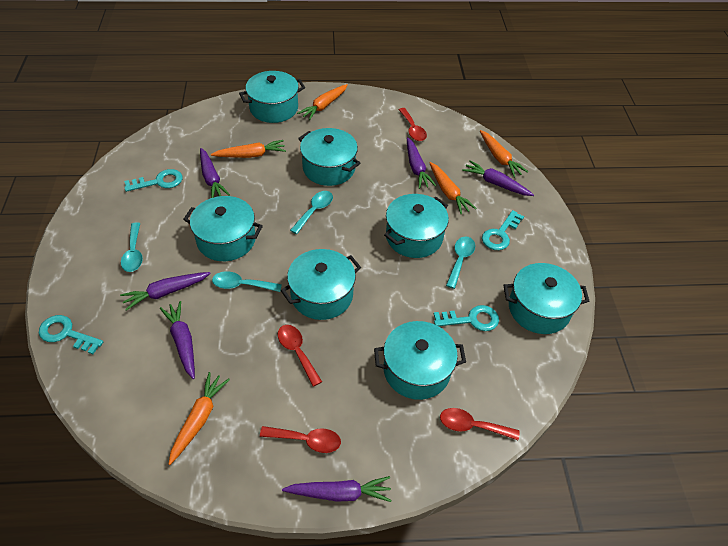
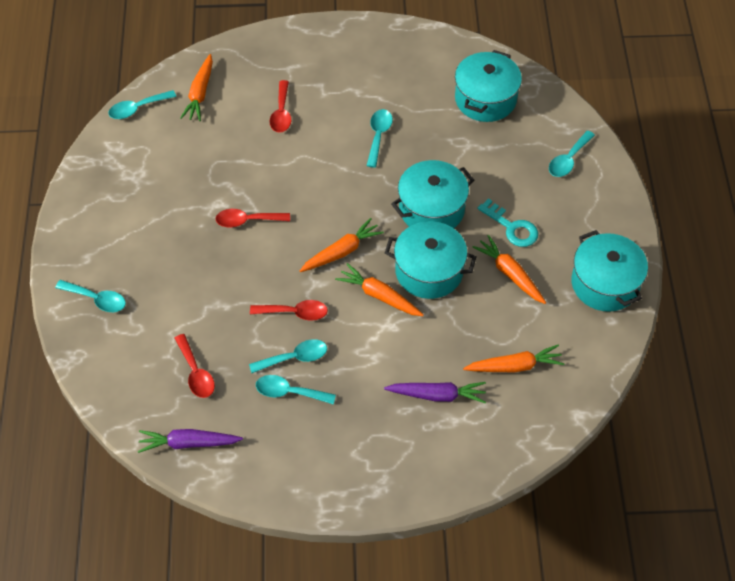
purple carrot: 6 -> 2
turquoise key: 4 -> 1
turquoise pot: 7 -> 4
turquoise spoon: 4 -> 6

